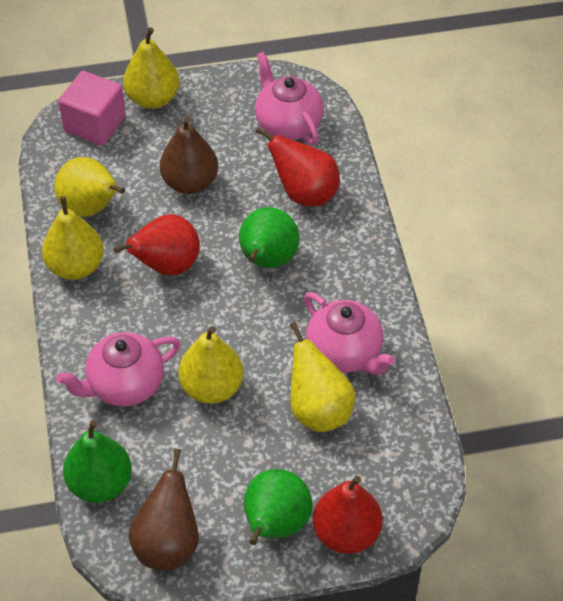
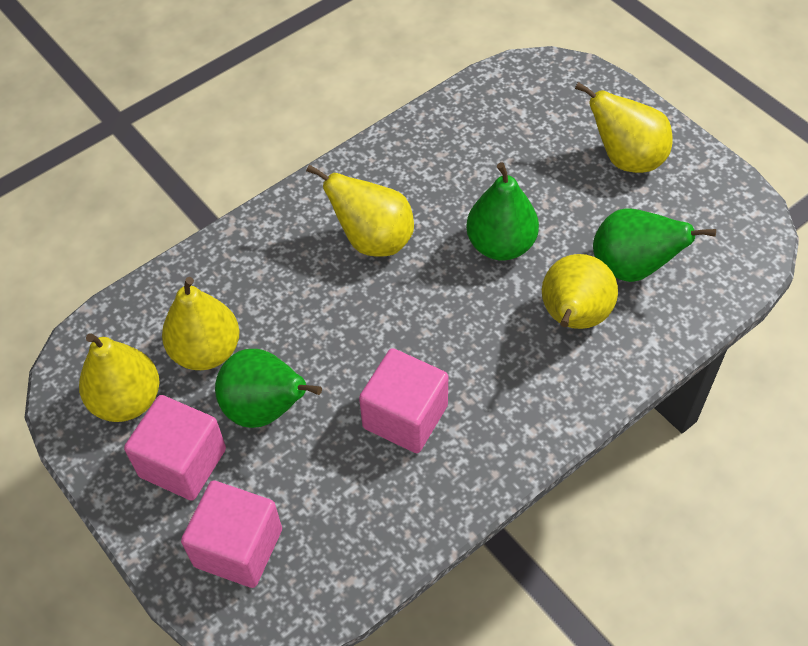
brown pear: 2 -> 0
pink cube: 1 -> 3
pink teapot: 3 -> 0
red pear: 3 -> 0

